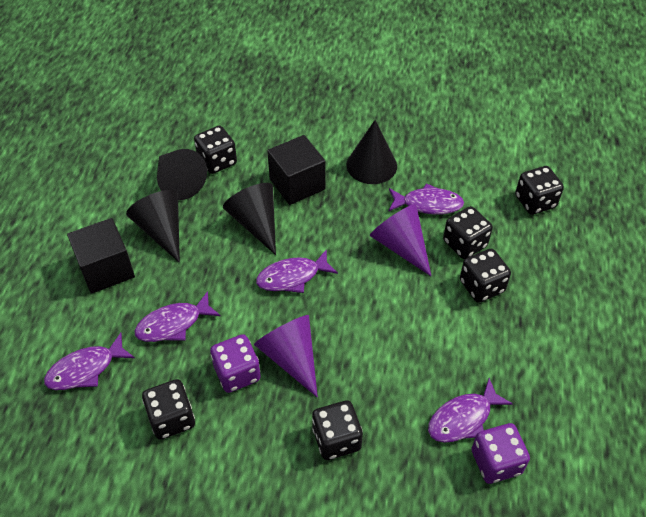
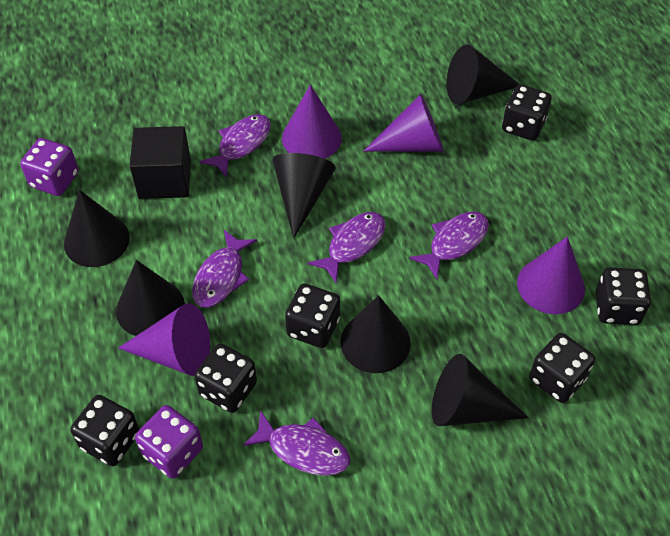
black cone: 4 -> 6
black cube: 2 -> 1
purple cone: 2 -> 4

